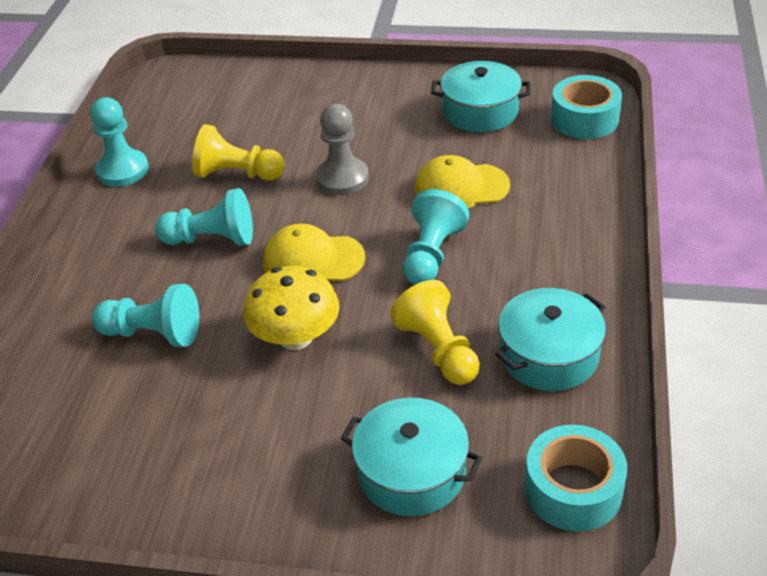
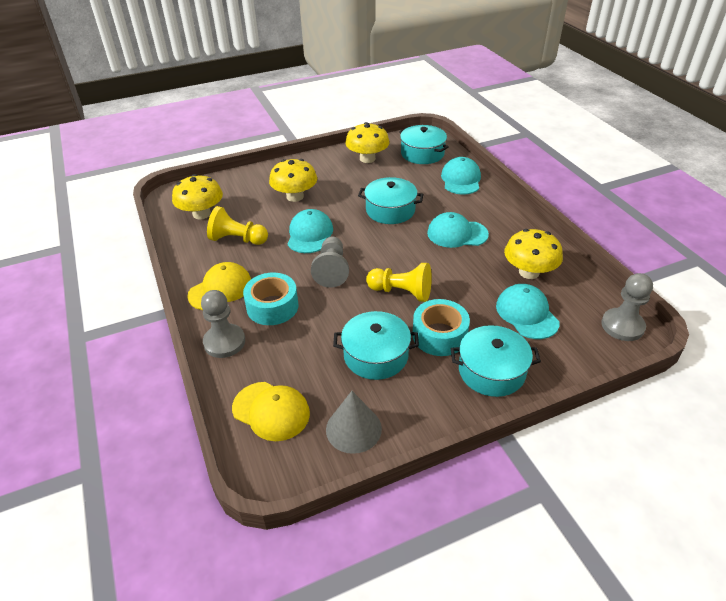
grey cone: 0 -> 1
grey pawn: 1 -> 3
turquoise cap: 0 -> 4
turquoise pawn: 4 -> 0
turquoise pot: 3 -> 4
yellow mushroom: 1 -> 4

